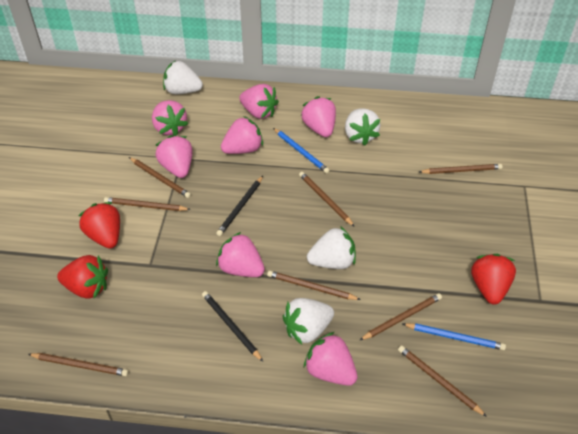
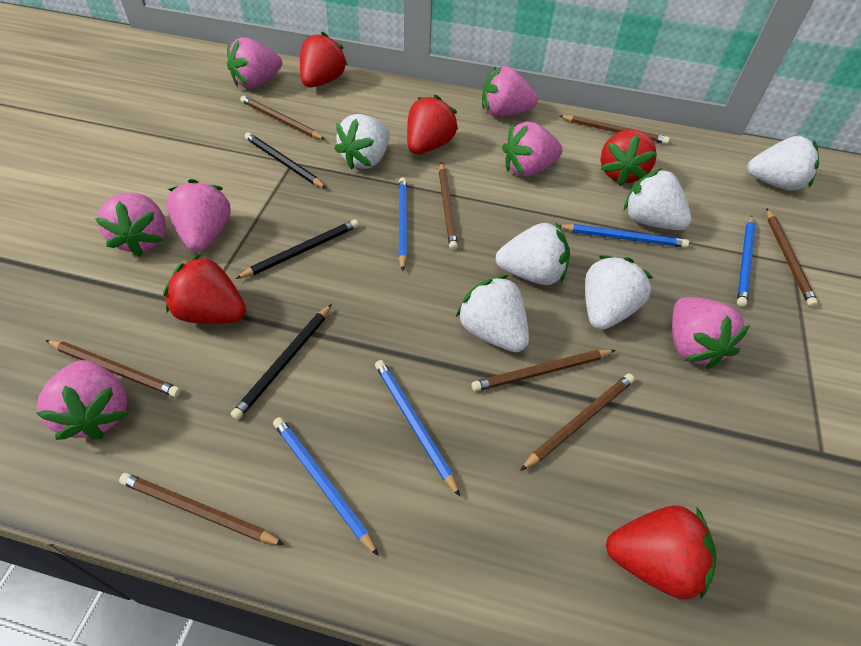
black pencil: 2 -> 3
blue pencil: 2 -> 5
red strawberry: 3 -> 5
white strawberry: 4 -> 6

